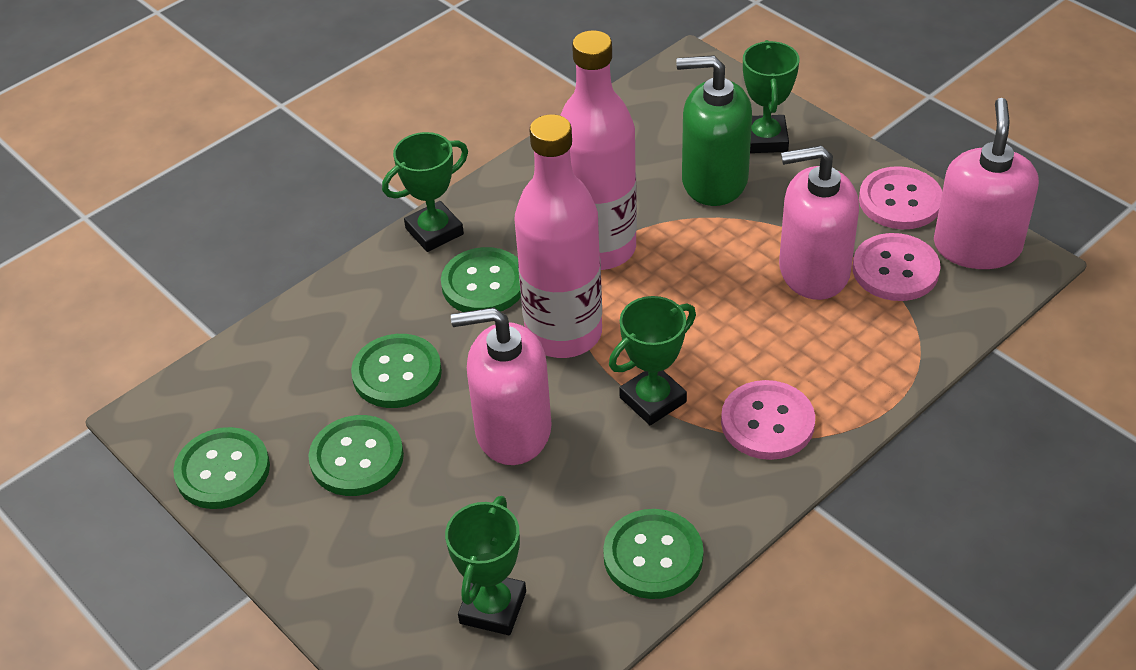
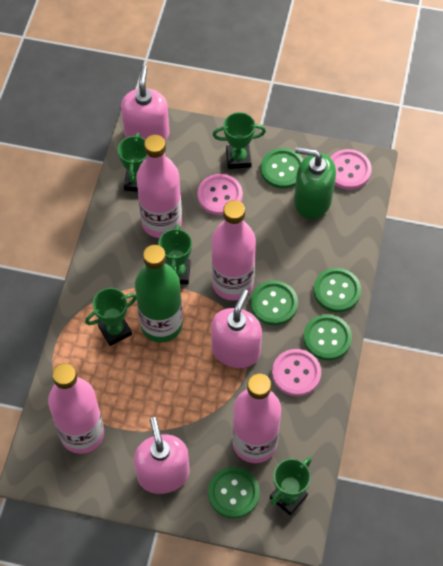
green bottle: 0 -> 1
green trophy: 4 -> 5
pink bottle: 2 -> 4

